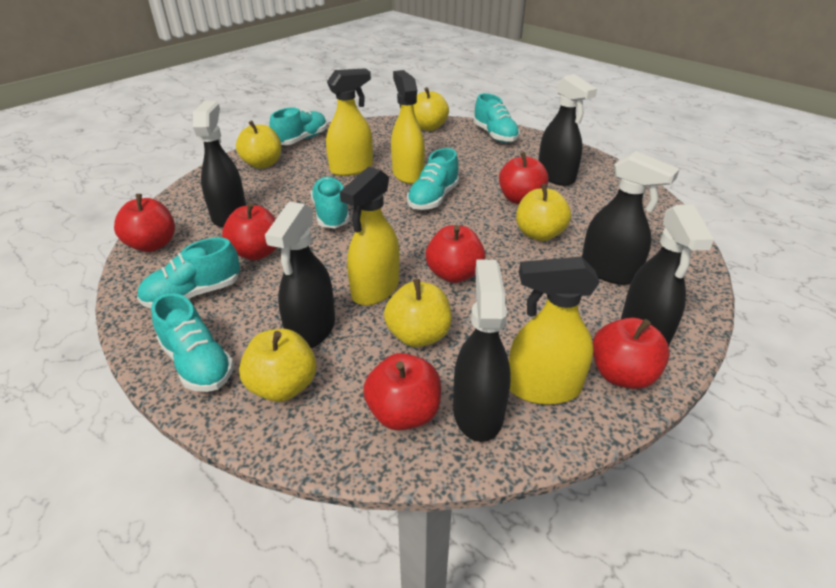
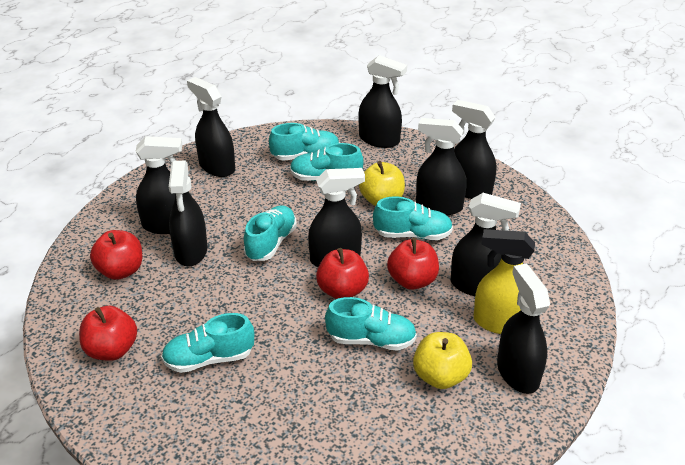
black spray bottle: 6 -> 9
red apple: 6 -> 4
yellow apple: 5 -> 2
yellow spray bottle: 4 -> 1

